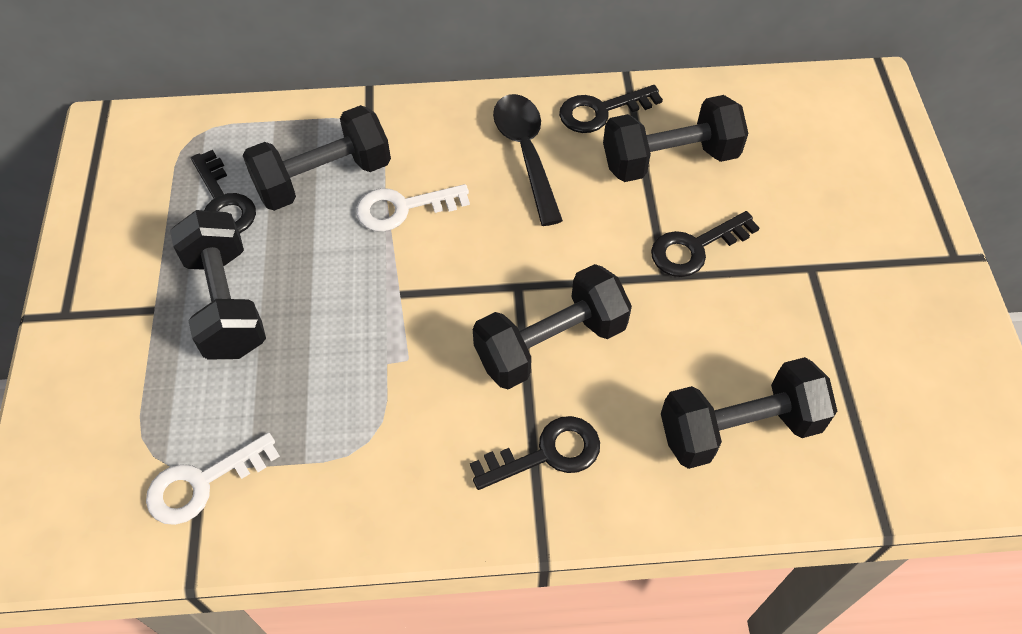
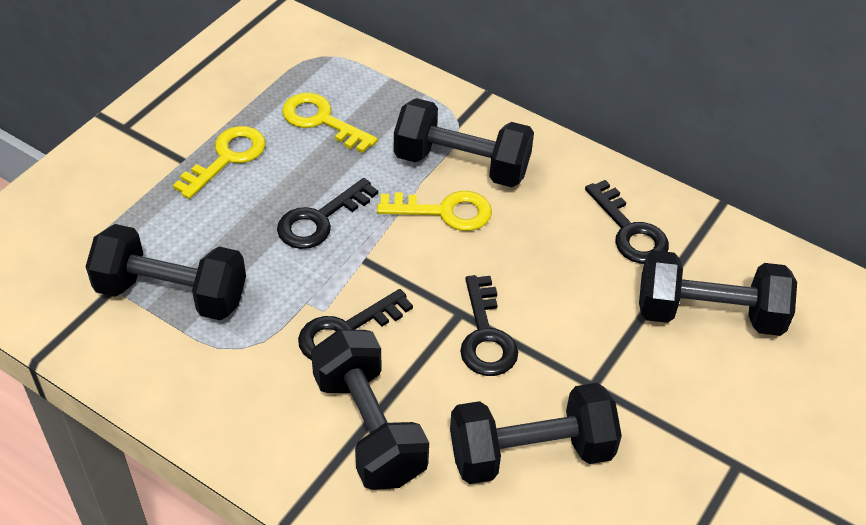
black spoon: 1 -> 0
white key: 2 -> 0
yellow key: 0 -> 3

